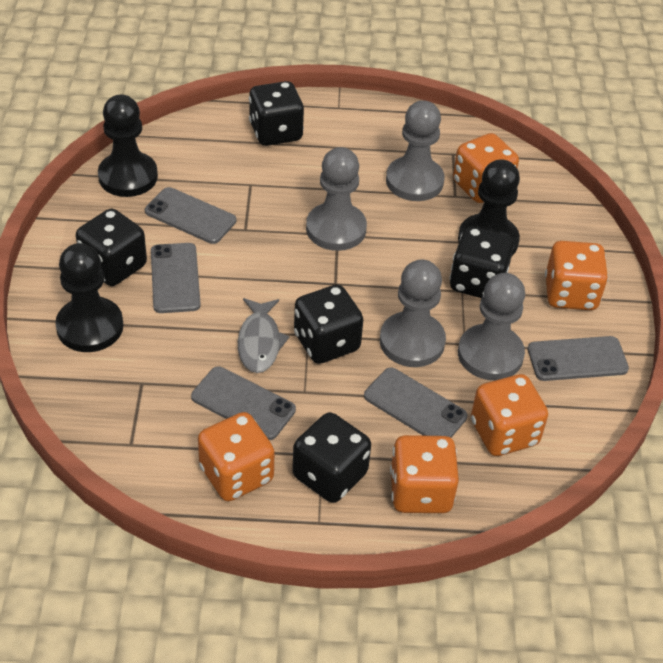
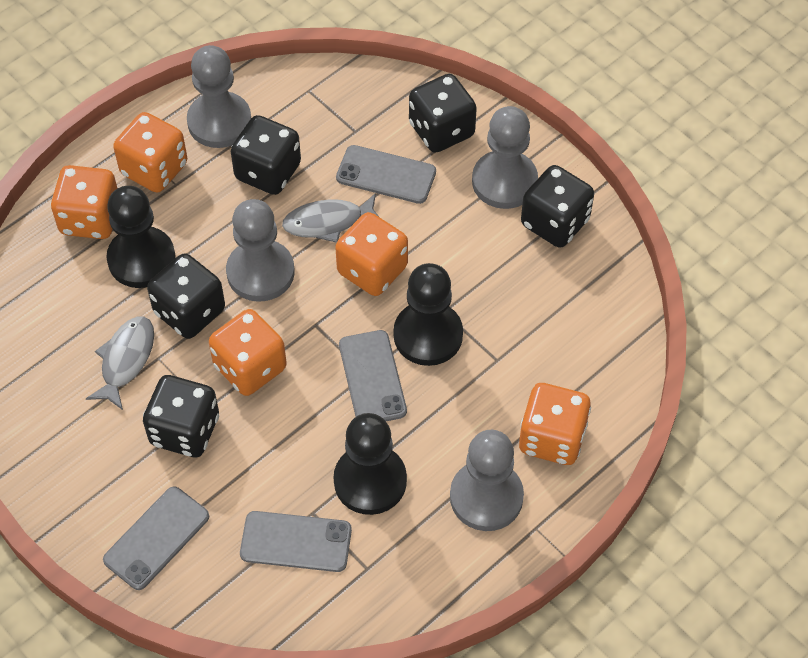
grey fish: 1 -> 2
grey phone: 5 -> 4

